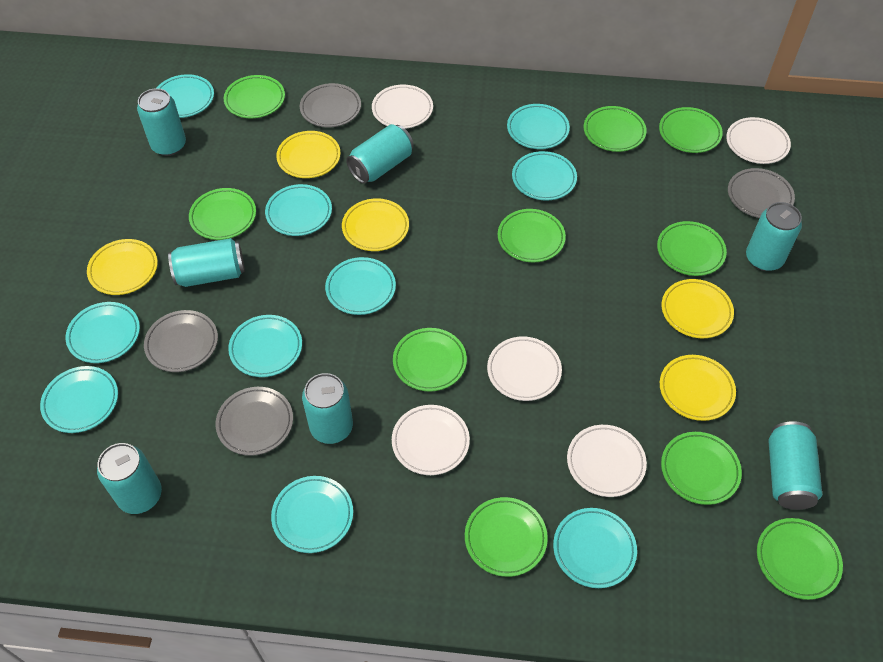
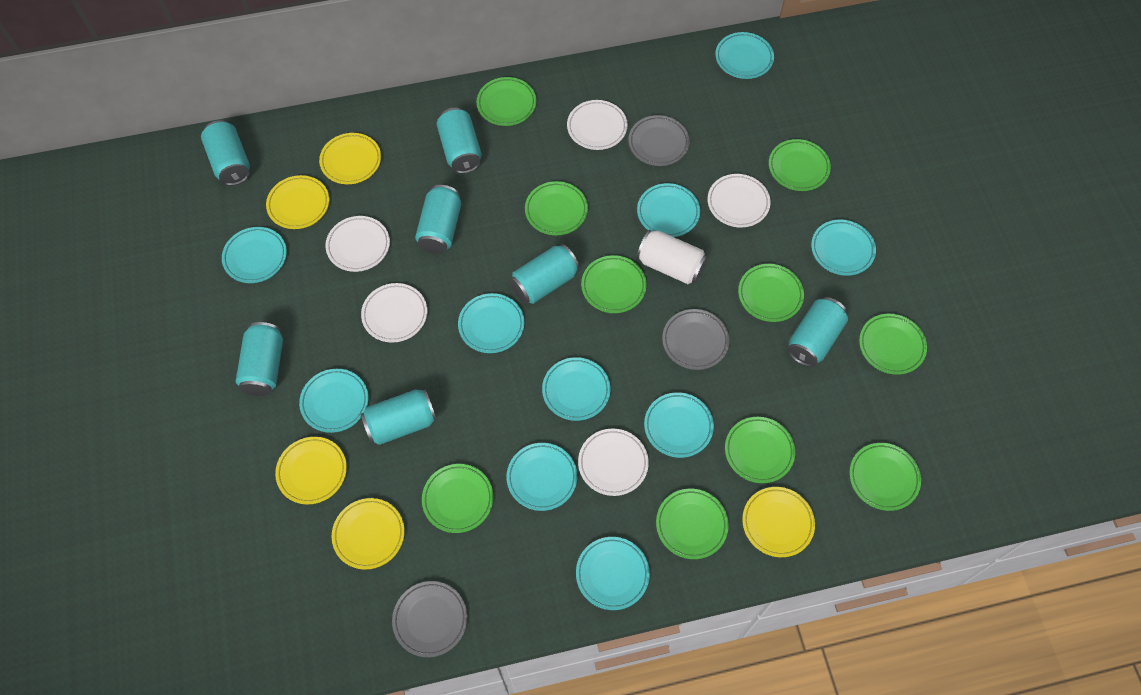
grey plate: 4 -> 3
white can: 0 -> 1

